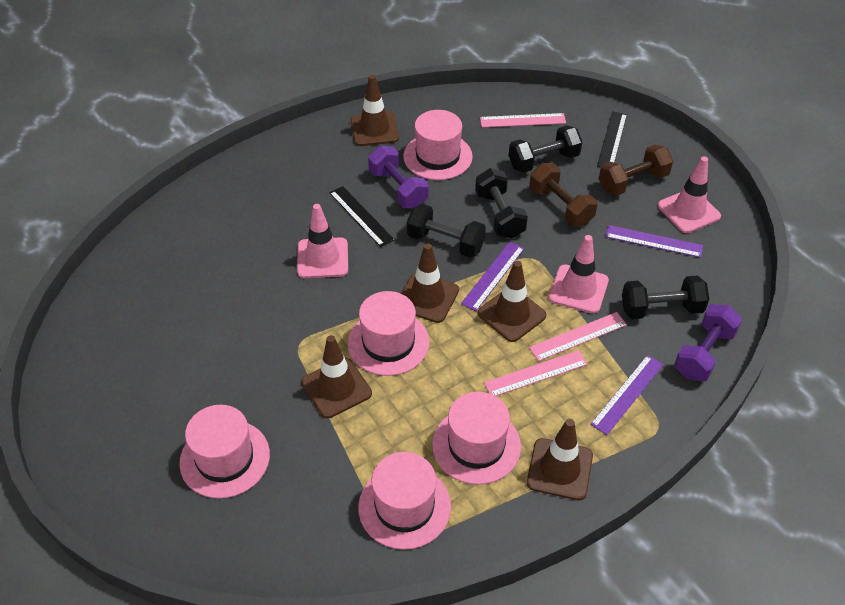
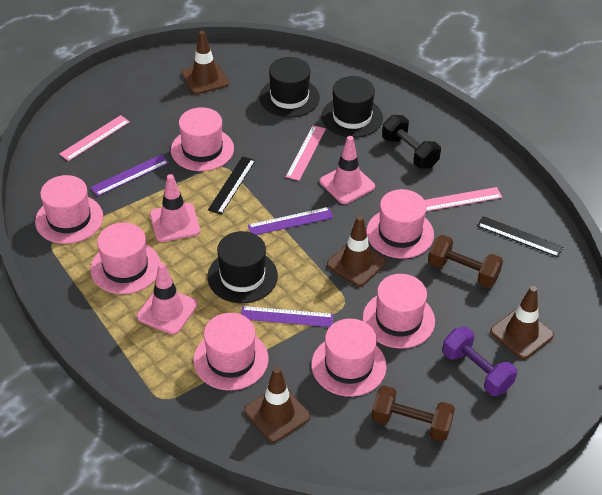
black dumbbell: 4 -> 1
black hat: 0 -> 3
brown traffic cone: 5 -> 4
pink hat: 5 -> 7
purple dumbbell: 2 -> 1

